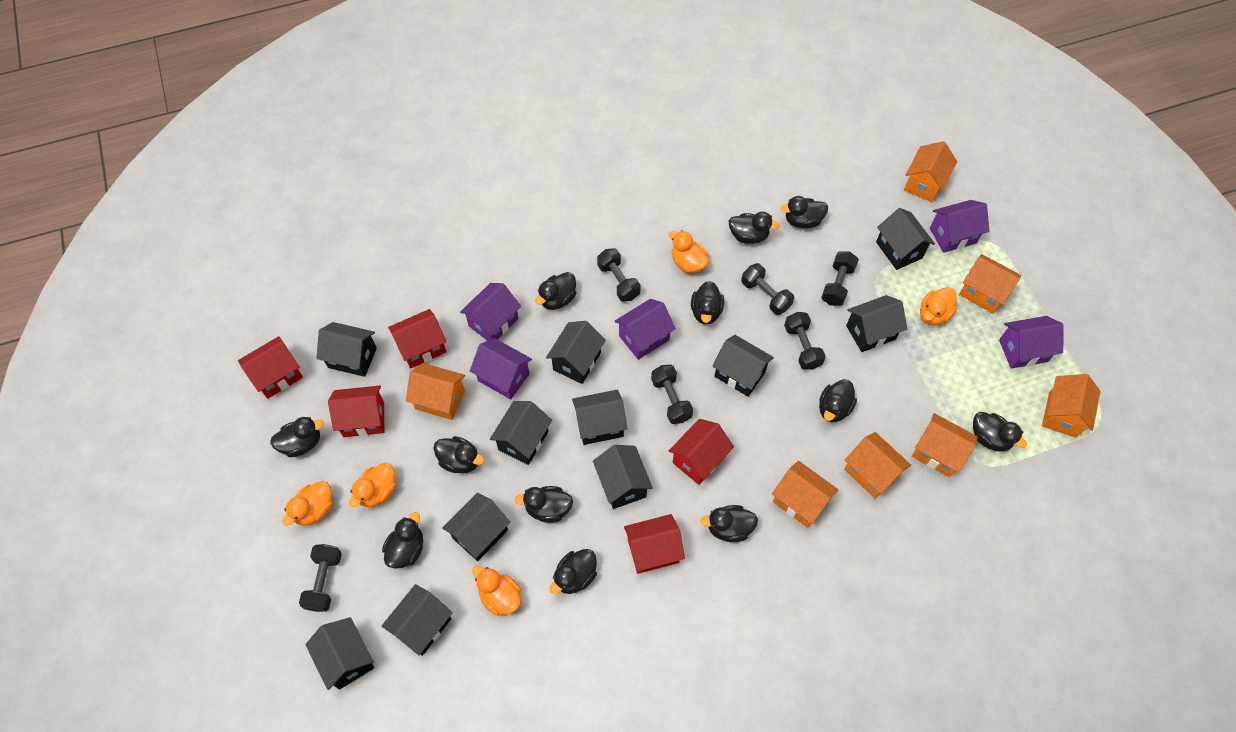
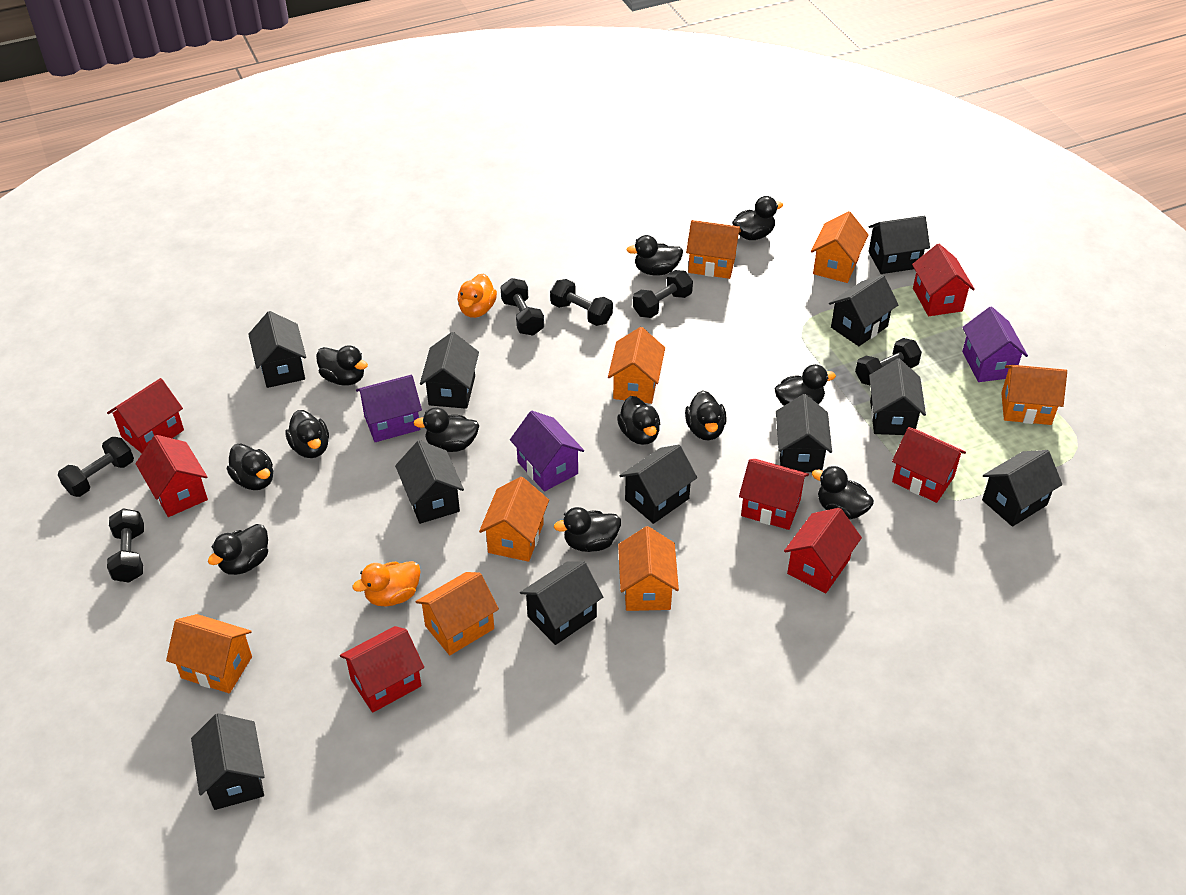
orange duck: 5 -> 2
orange house: 7 -> 8
purple house: 5 -> 3
red house: 5 -> 7

